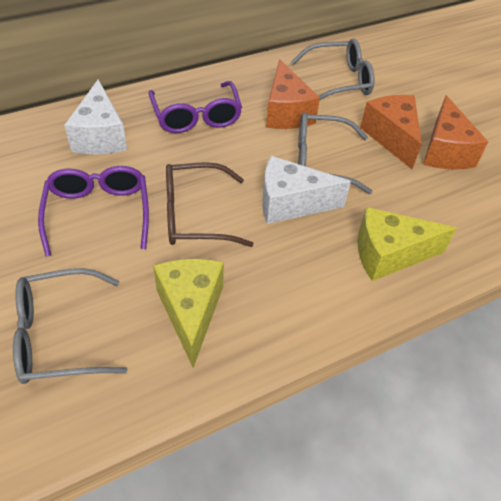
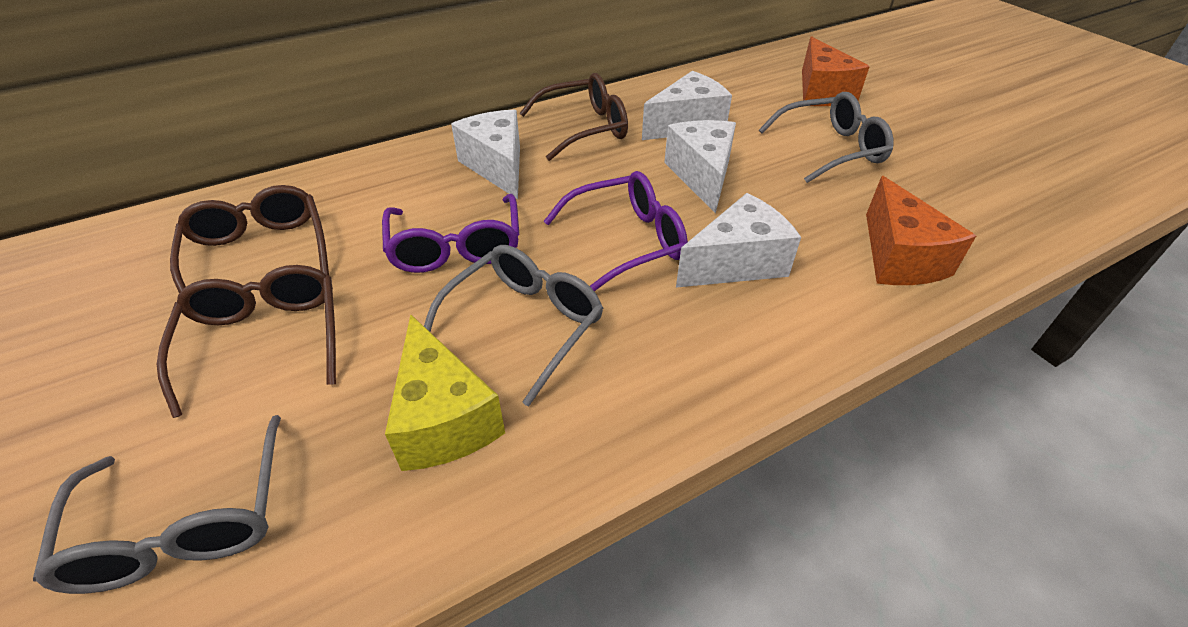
brown glasses: 1 -> 3
orange cheese: 3 -> 2
white cheese: 2 -> 4
yellow cheese: 2 -> 1

